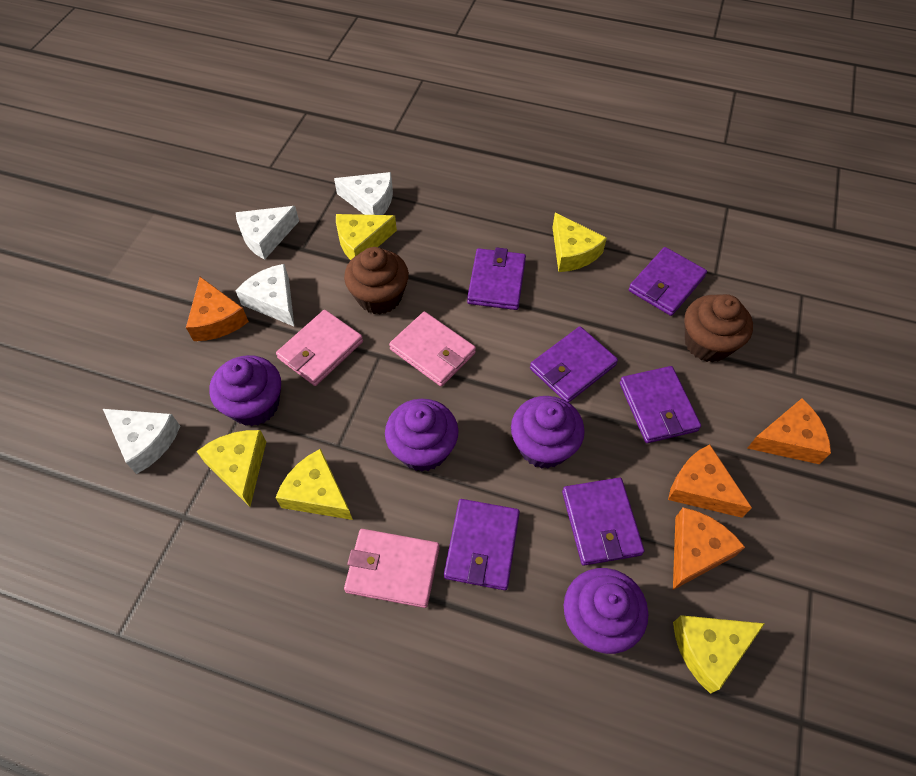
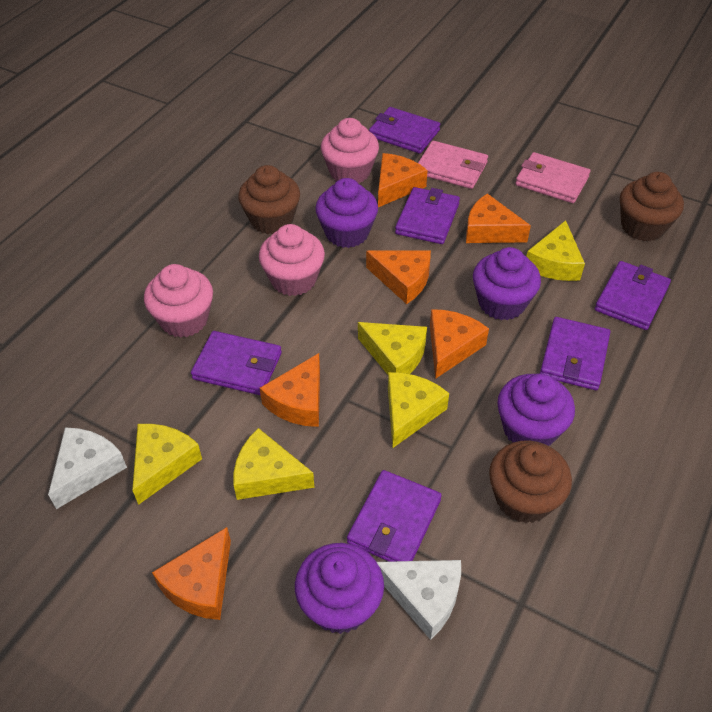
brown cupcake: 2 -> 3
orange cheese: 4 -> 6
pink cupcake: 0 -> 3
pink wallet: 3 -> 2
white cheese: 4 -> 2

